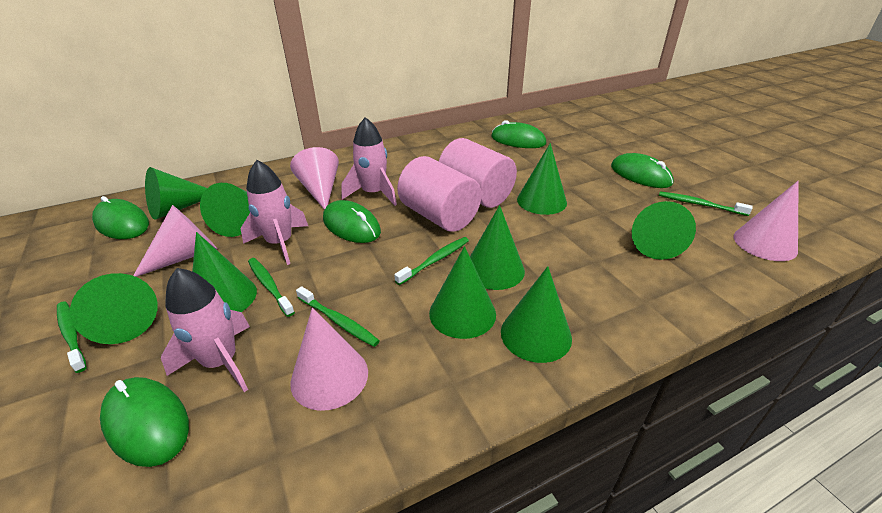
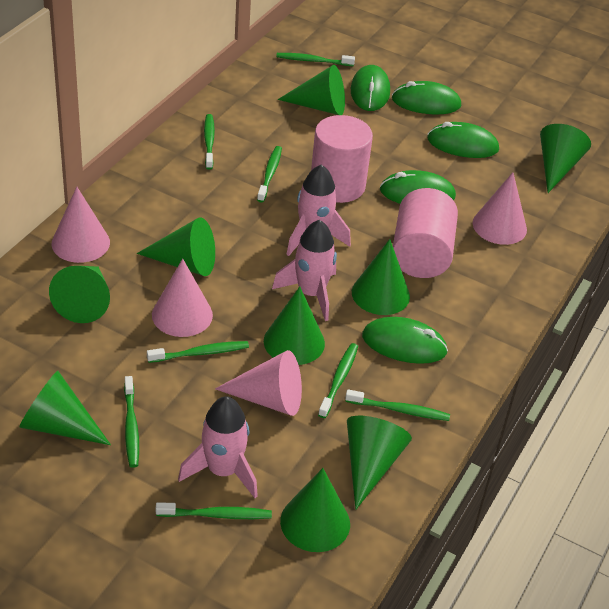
green toothbrush: 5 -> 8

